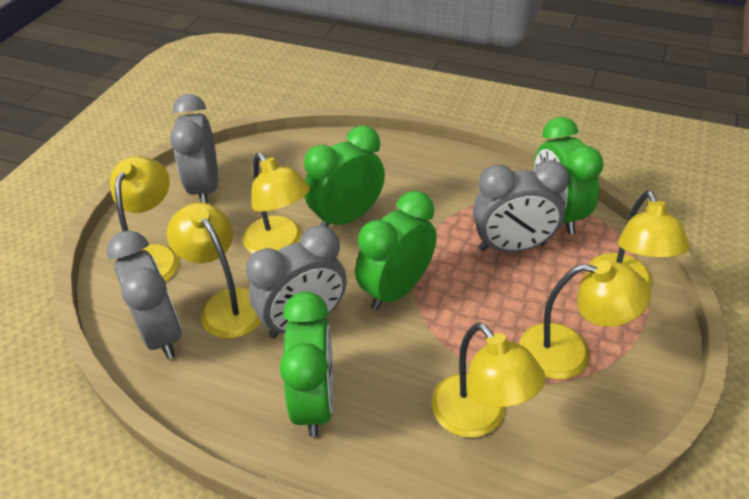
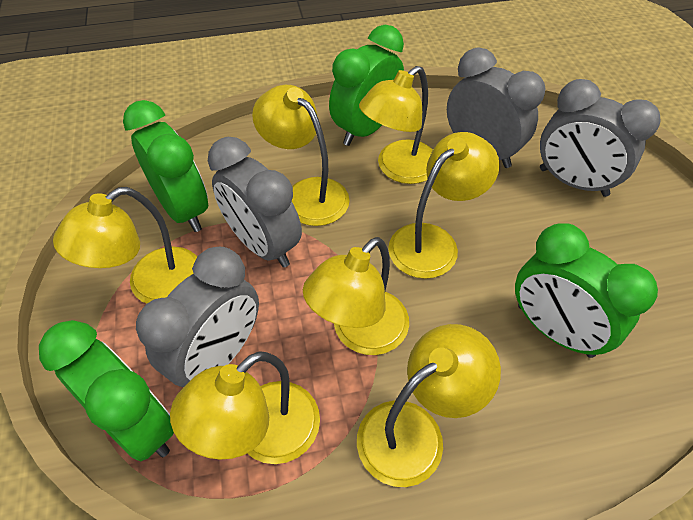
yellow lamp: 6 -> 7

